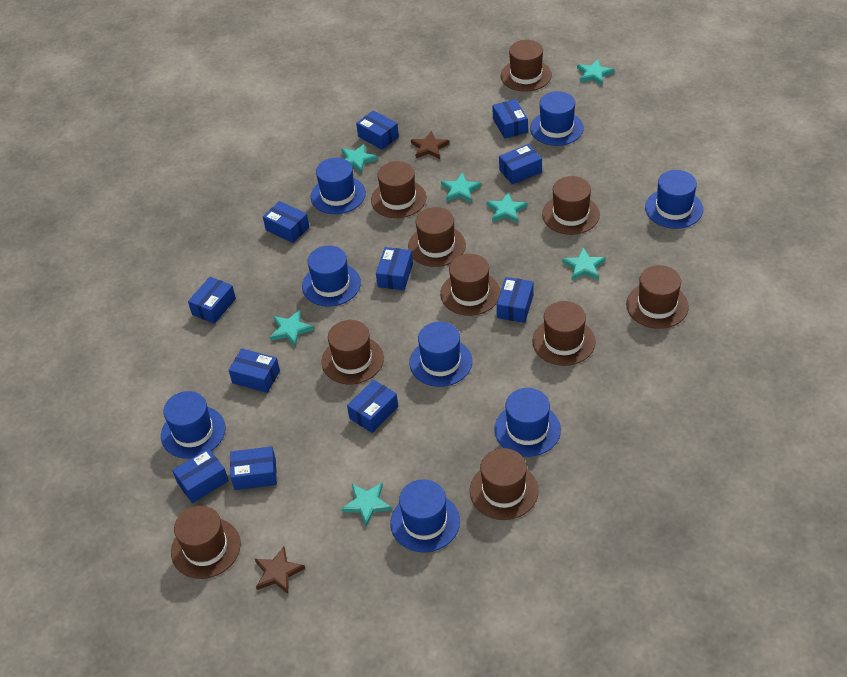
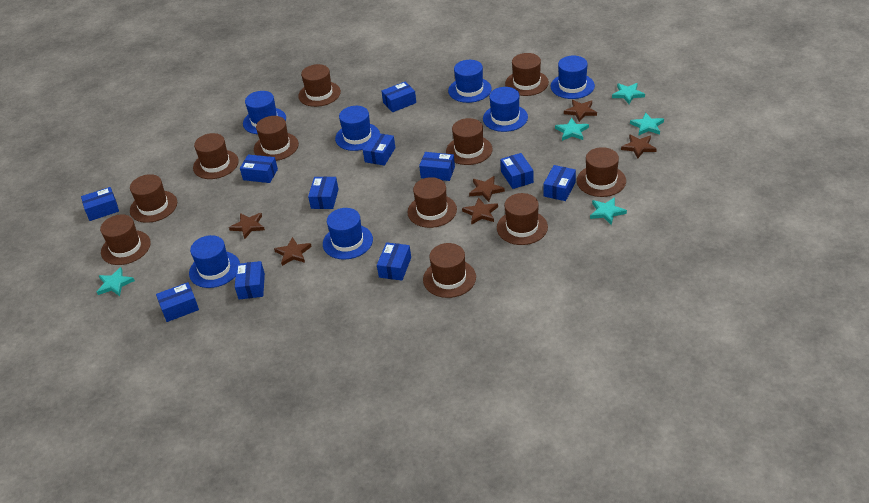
blue hat: 8 -> 7
brown hat: 10 -> 11
brown star: 2 -> 6
turquoise star: 7 -> 5

